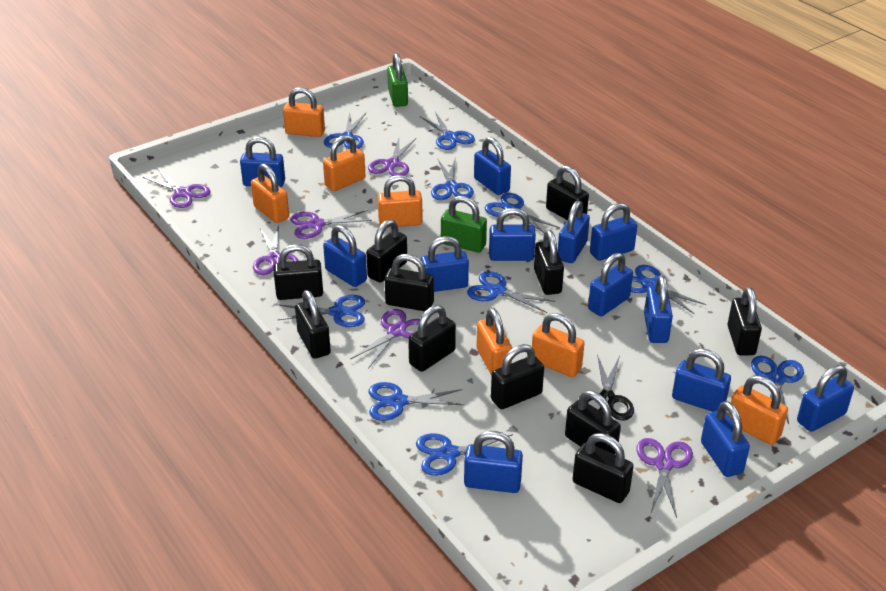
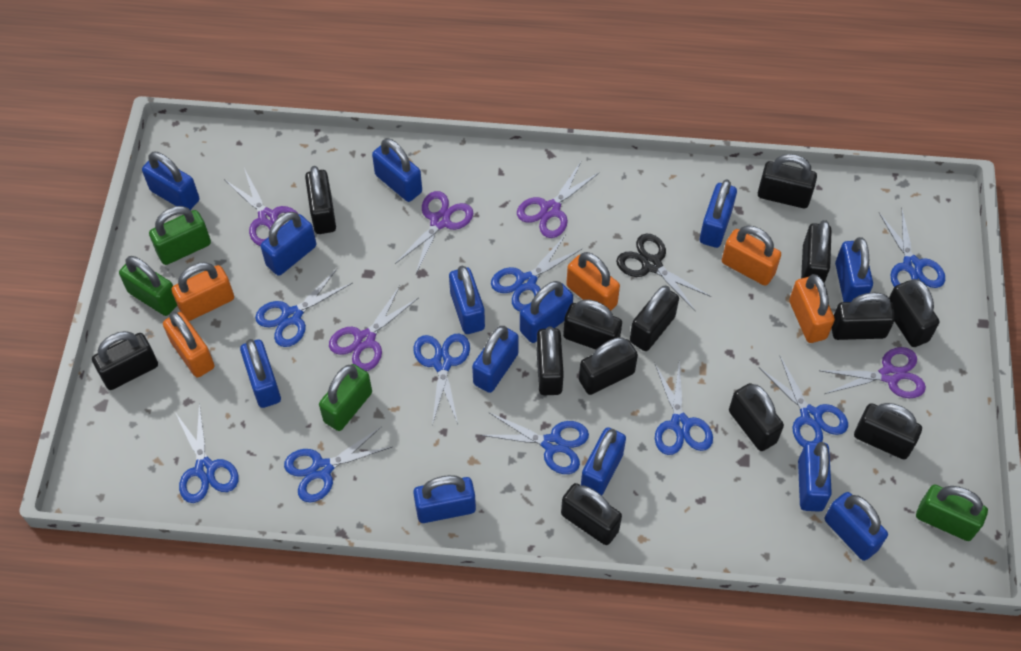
black padlock: 11 -> 13
blue scissors: 10 -> 9
green padlock: 2 -> 4
orange padlock: 7 -> 5
purple scissors: 6 -> 5

